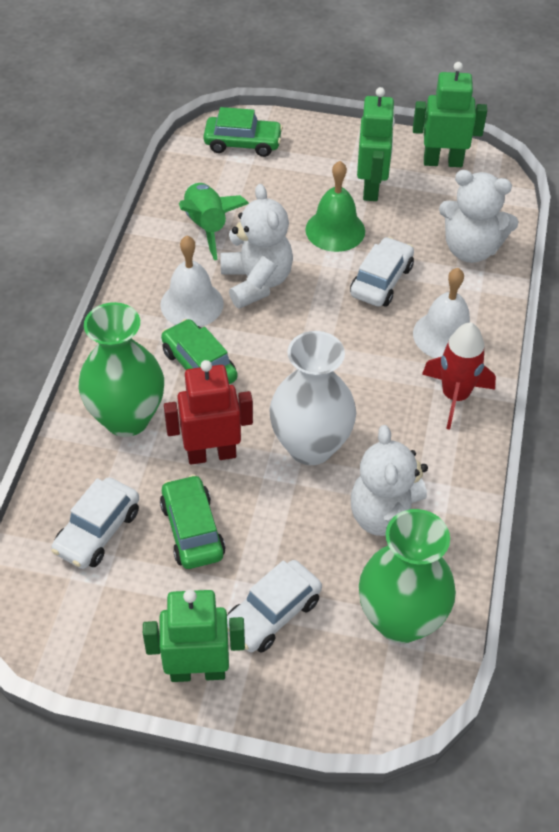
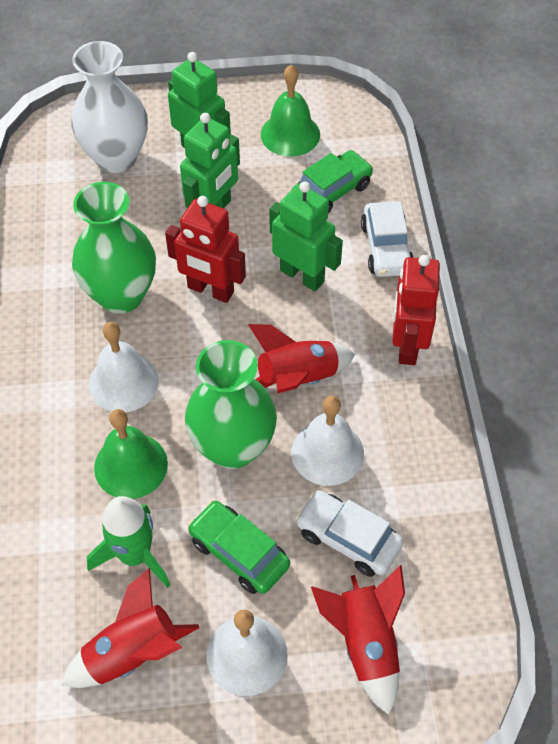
green bell: 1 -> 2
green car: 3 -> 2
red robot: 1 -> 2
red rocket: 1 -> 3
white bell: 2 -> 3
white car: 3 -> 2
white teddy bear: 3 -> 0

